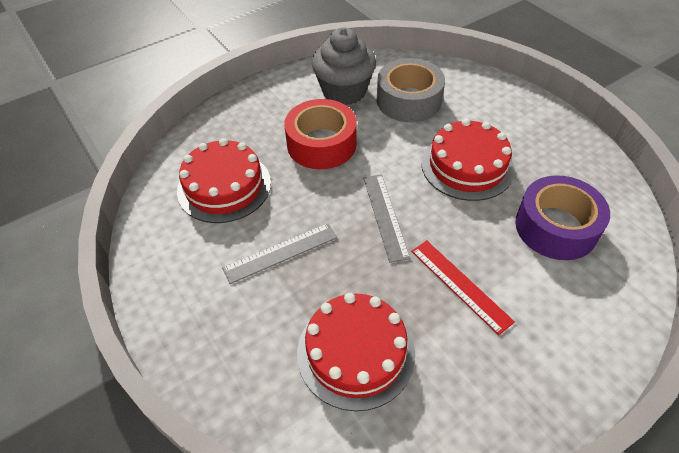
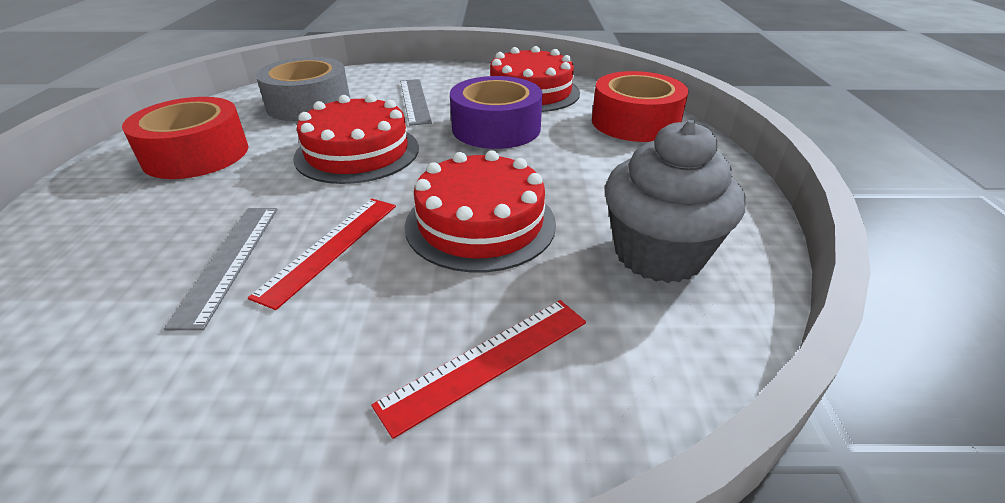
red ruler: 1 -> 2
red tape: 1 -> 2

